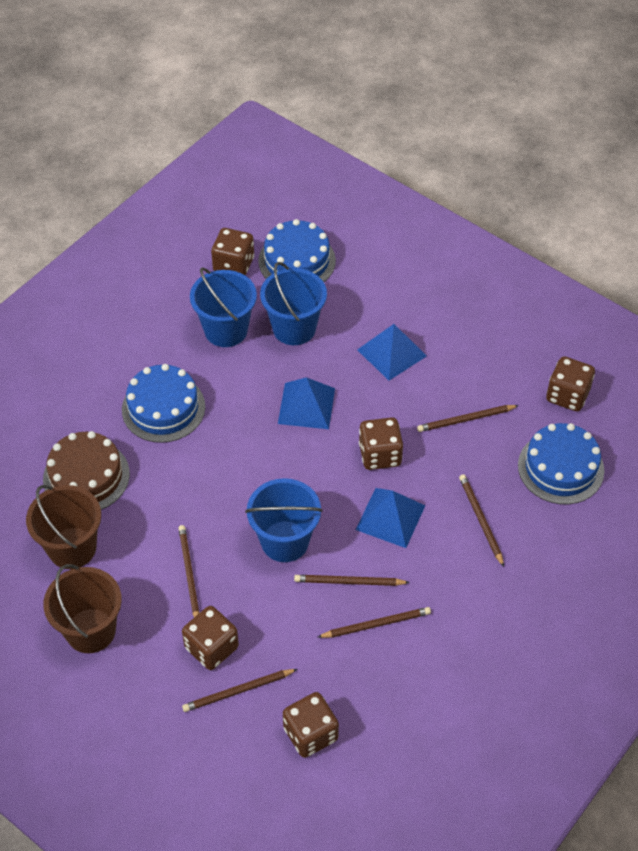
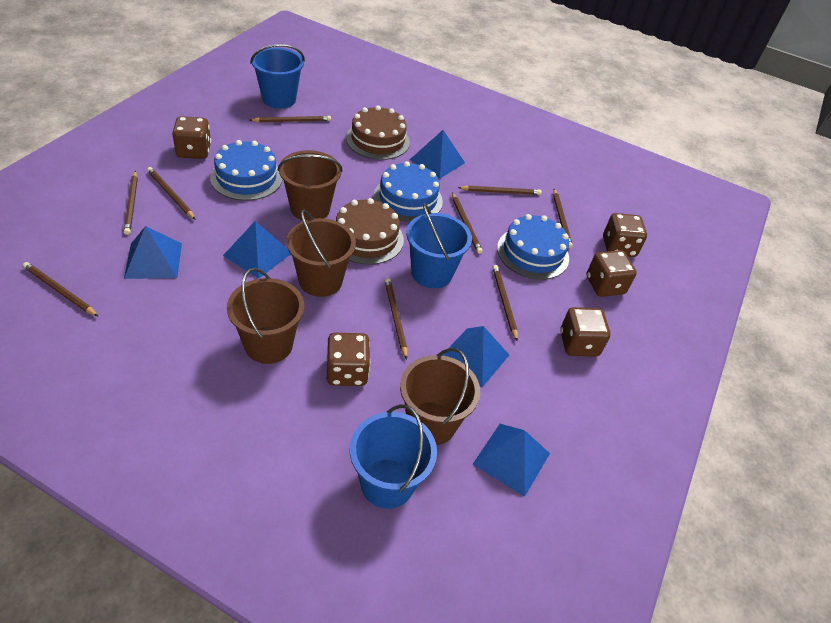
blue pyramid: 3 -> 5
brown bucket: 2 -> 4
brown cake: 1 -> 2
brown pencil: 6 -> 9

